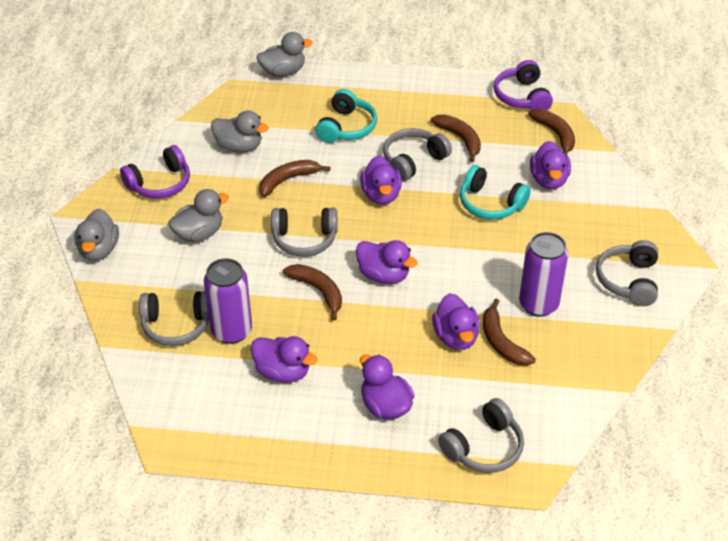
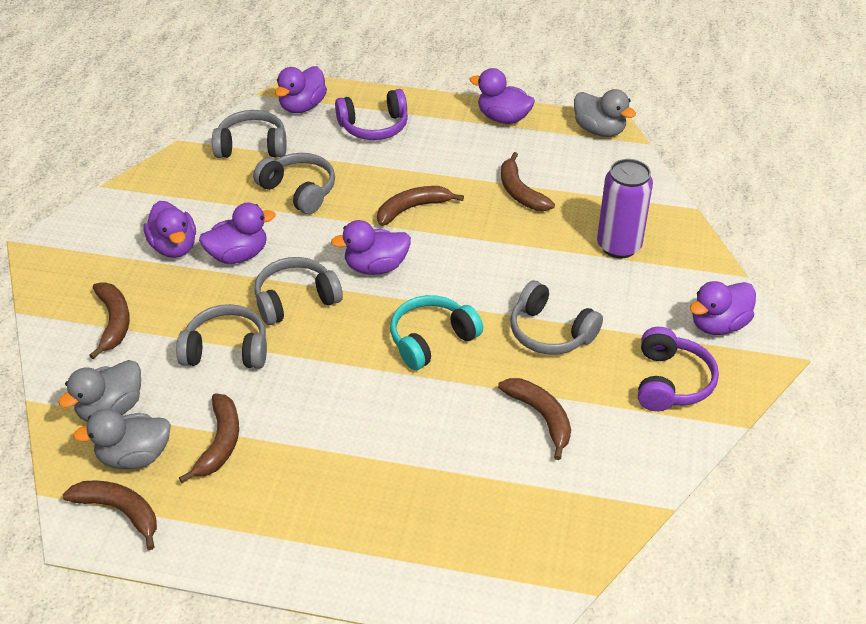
brown banana: 5 -> 6
grey duck: 4 -> 3
purple can: 2 -> 1
turquoise headphones: 2 -> 1

